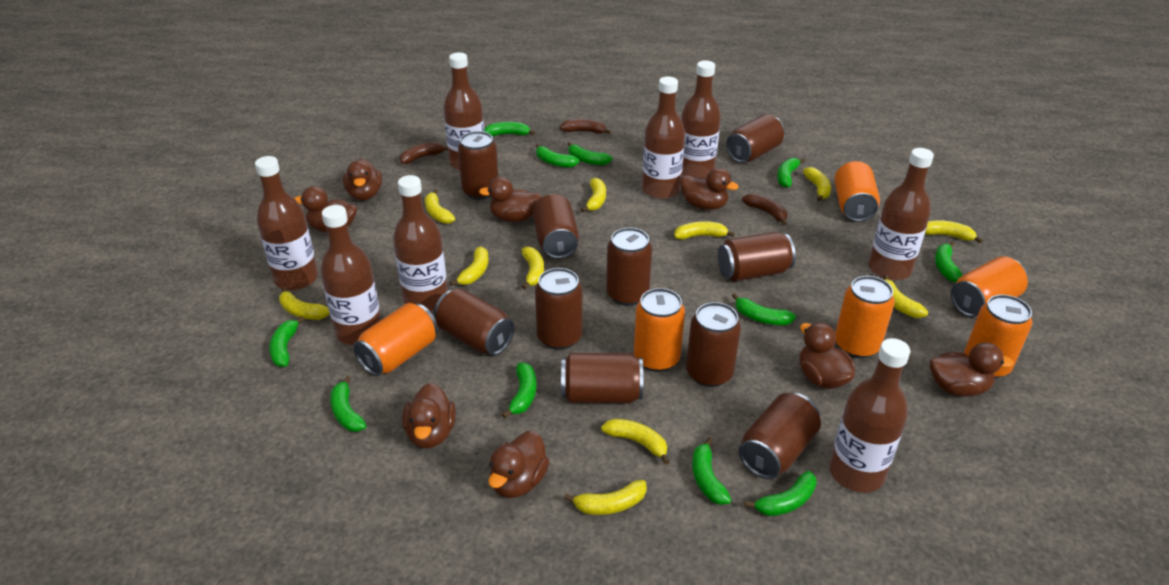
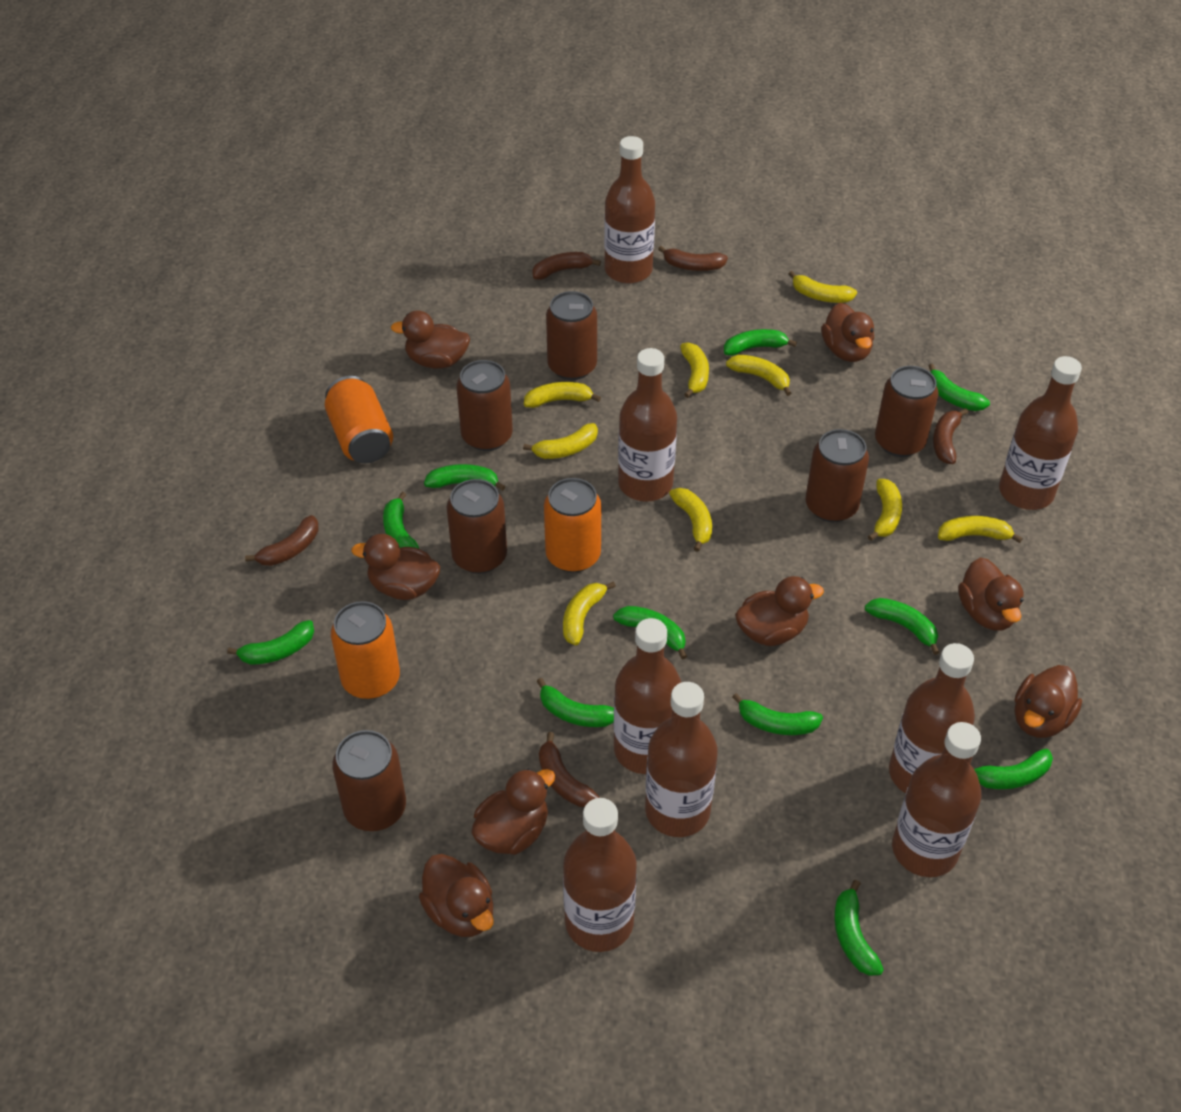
brown banana: 3 -> 5
brown can: 10 -> 6
orange can: 6 -> 3
yellow banana: 11 -> 9

